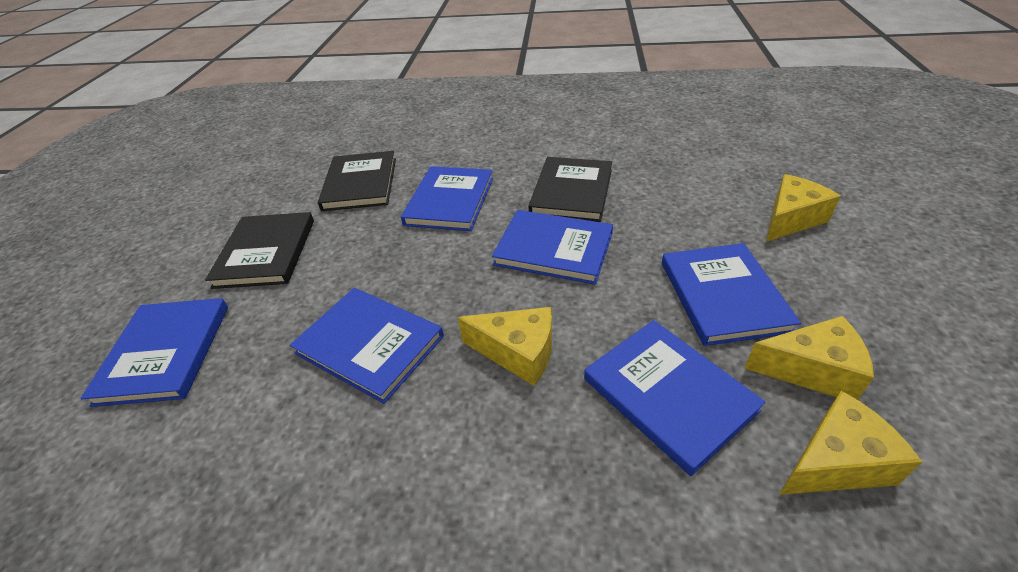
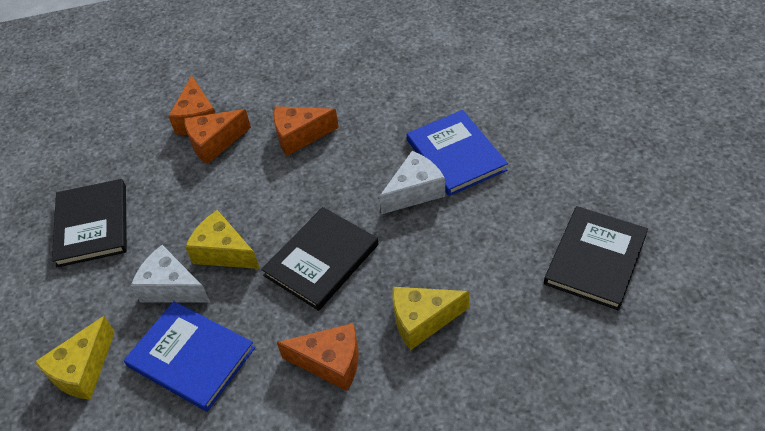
blue book: 6 -> 2
orange cheese: 0 -> 4
white cheese: 0 -> 2
yellow cheese: 4 -> 3

